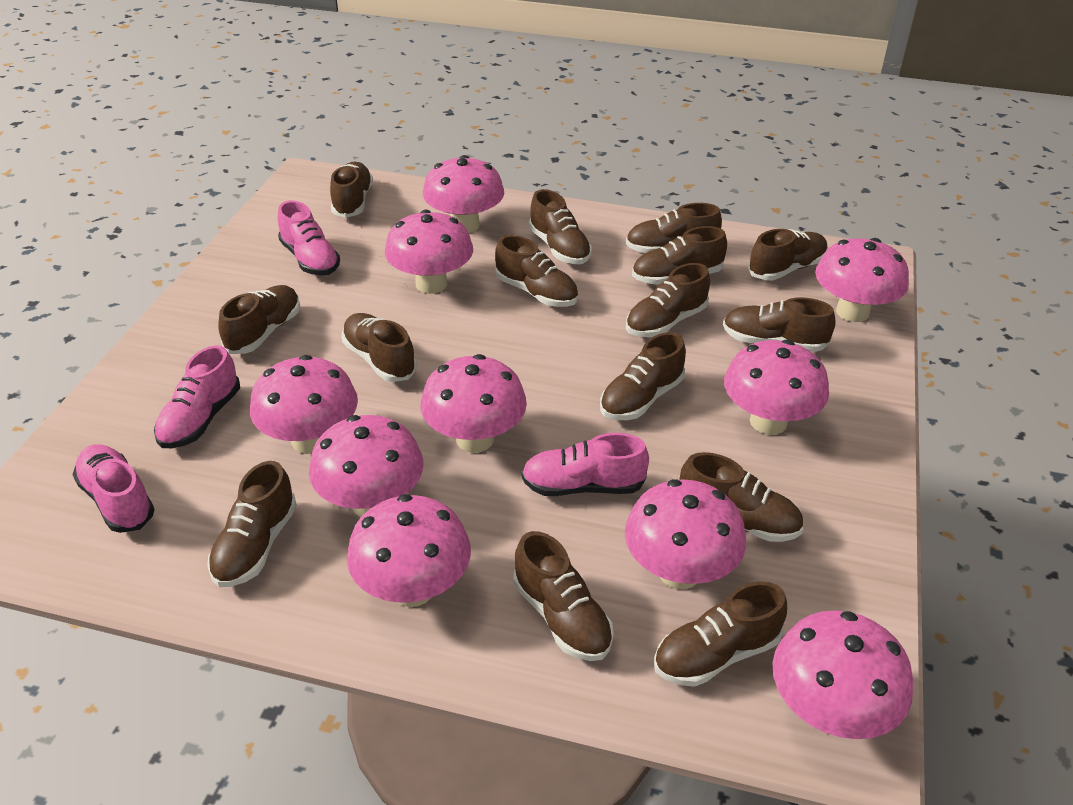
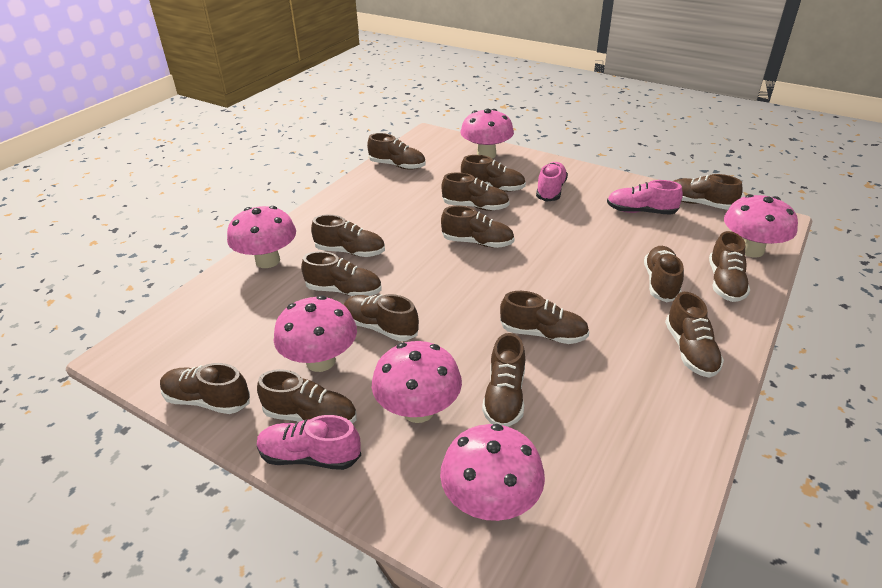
pink mushroom: 10 -> 6
pink shoe: 4 -> 3

